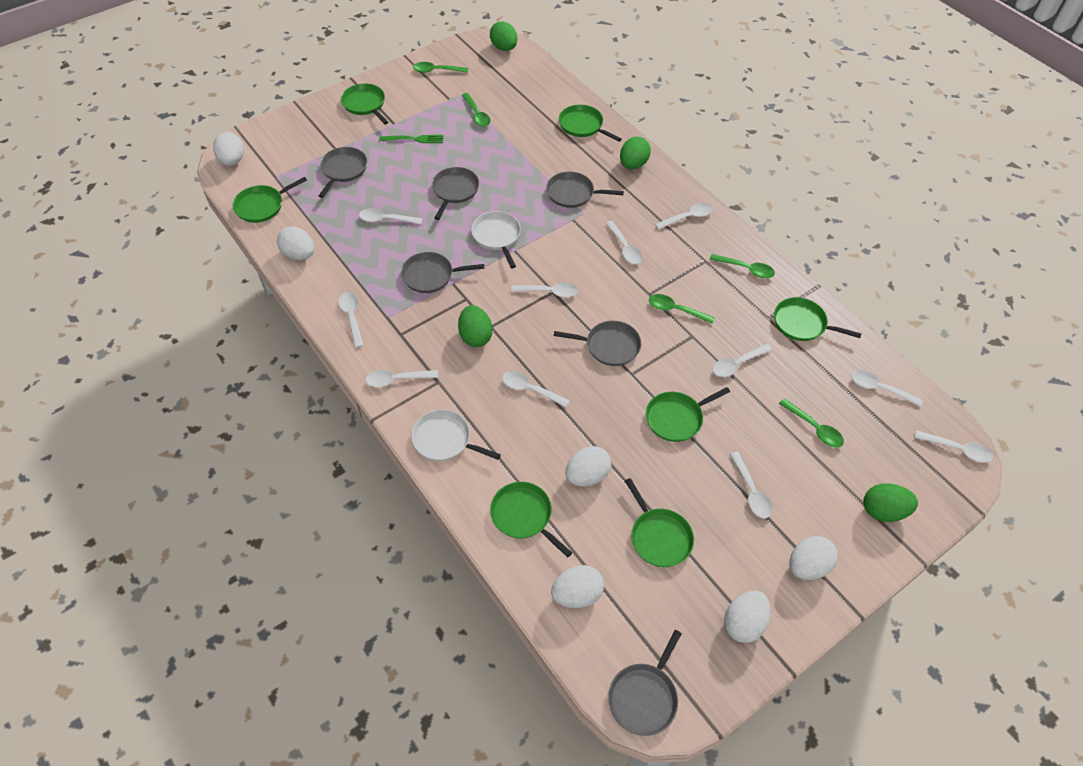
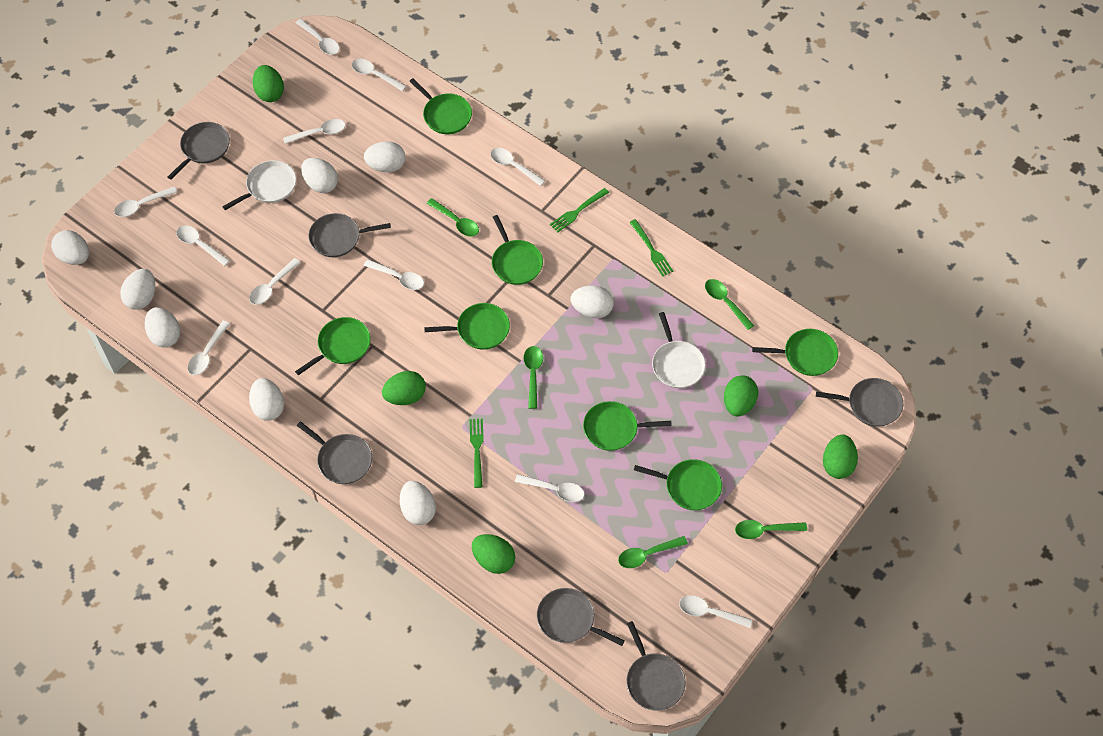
green egg: 4 -> 5
green fork: 1 -> 3
white egg: 6 -> 8

